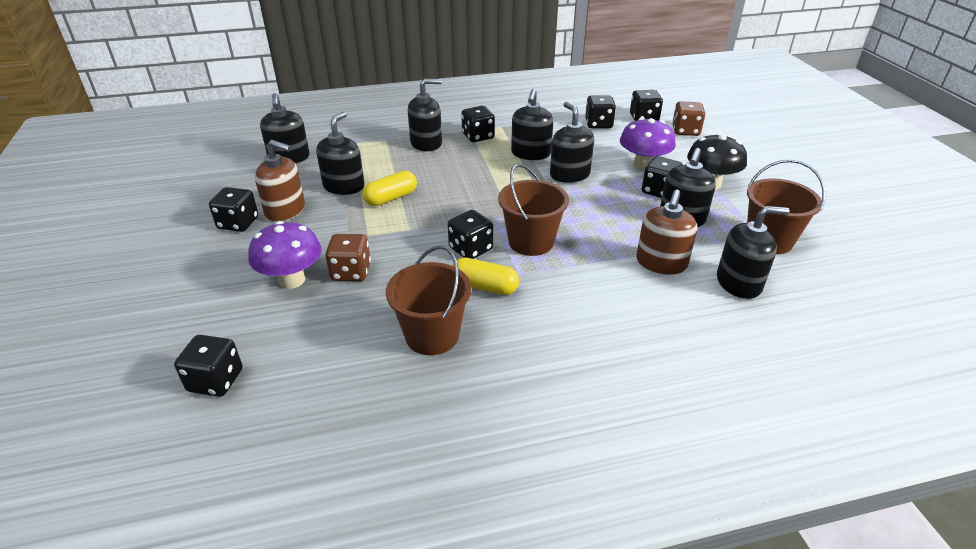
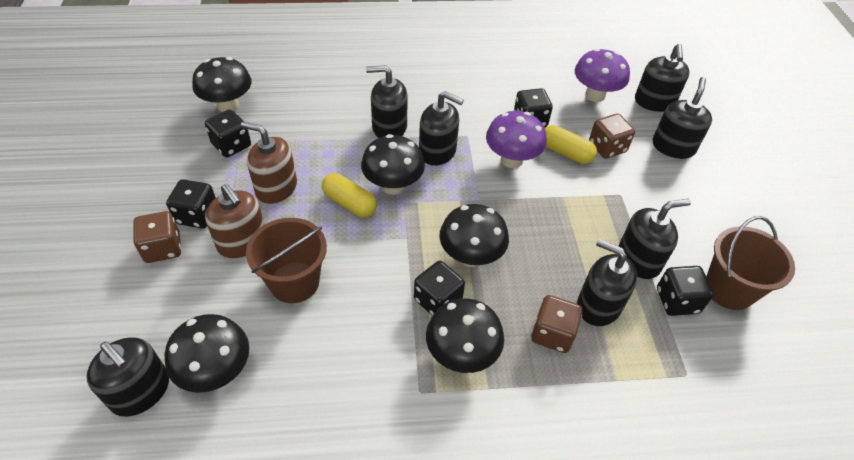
black dice: 7 -> 5
black mushroom: 1 -> 5
brown bucket: 3 -> 2
brown dice: 2 -> 3

